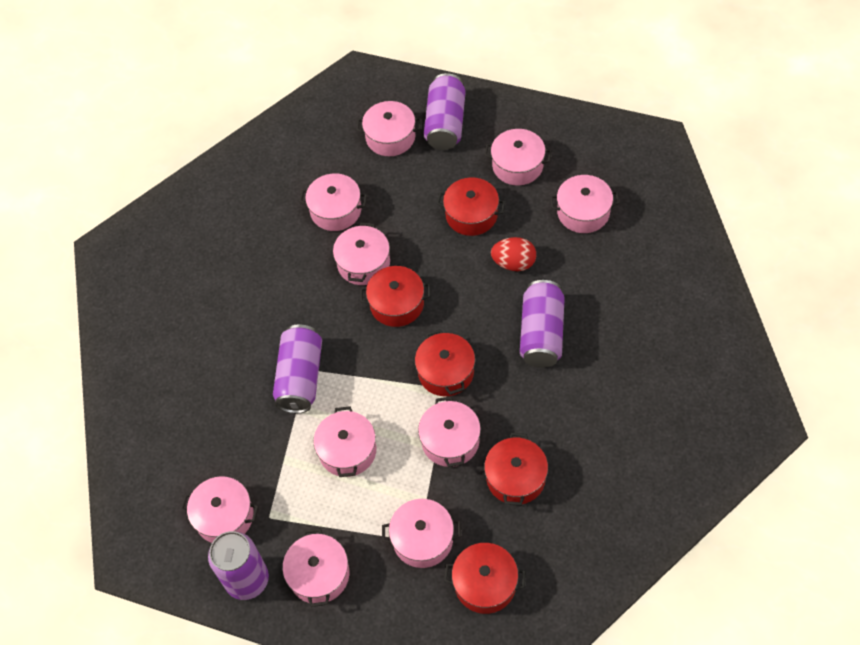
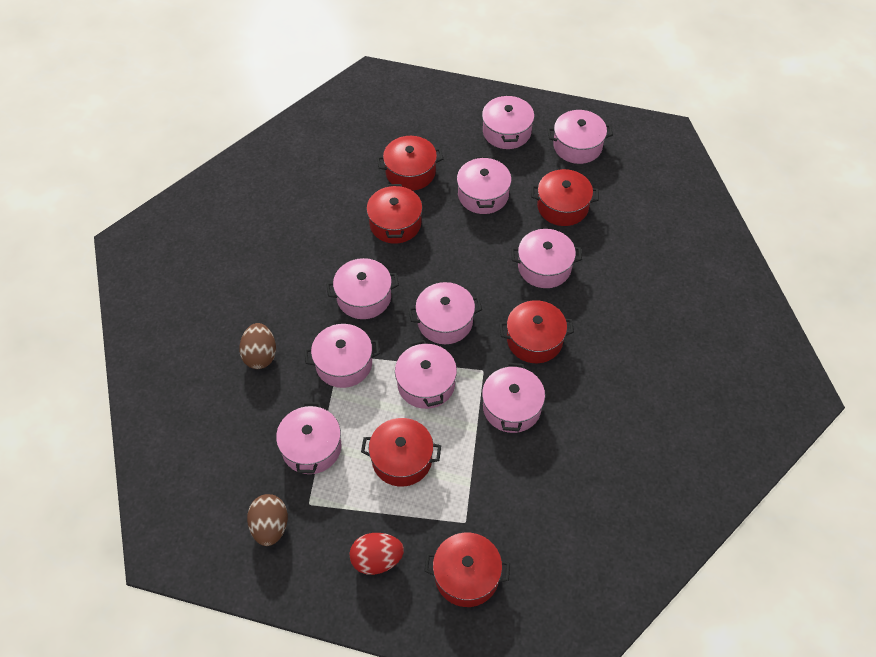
brown egg: 0 -> 2
purple can: 4 -> 0
red pot: 5 -> 6

